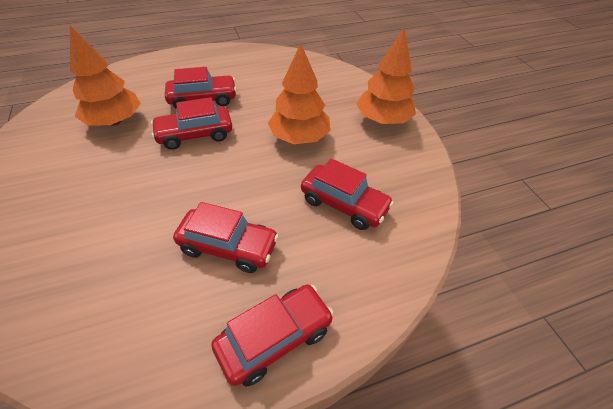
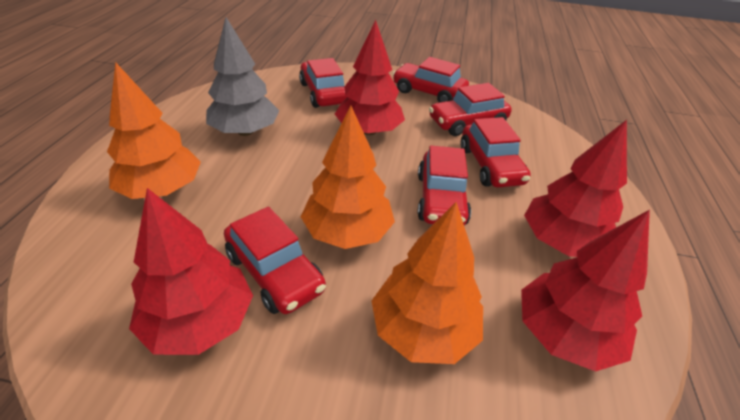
grey tree: 0 -> 1
red car: 5 -> 6
red tree: 0 -> 4

